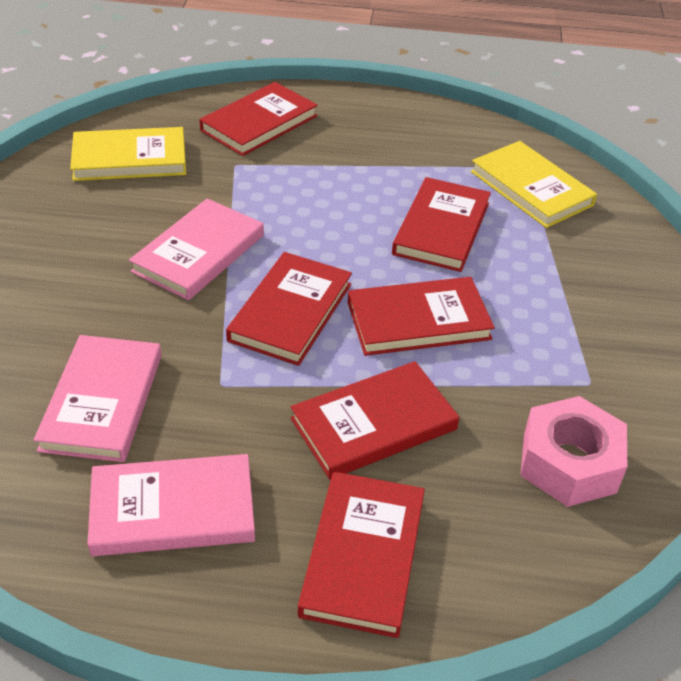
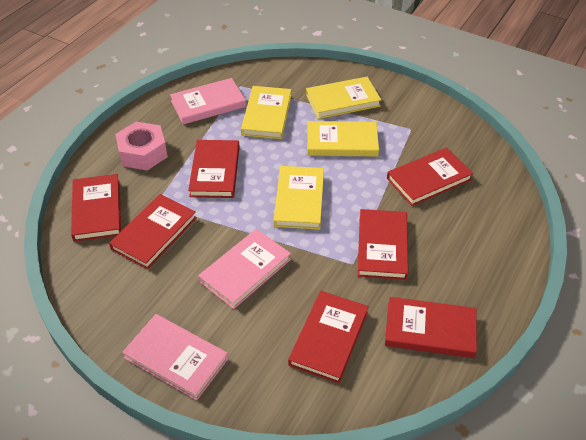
red book: 6 -> 7
yellow book: 2 -> 4

